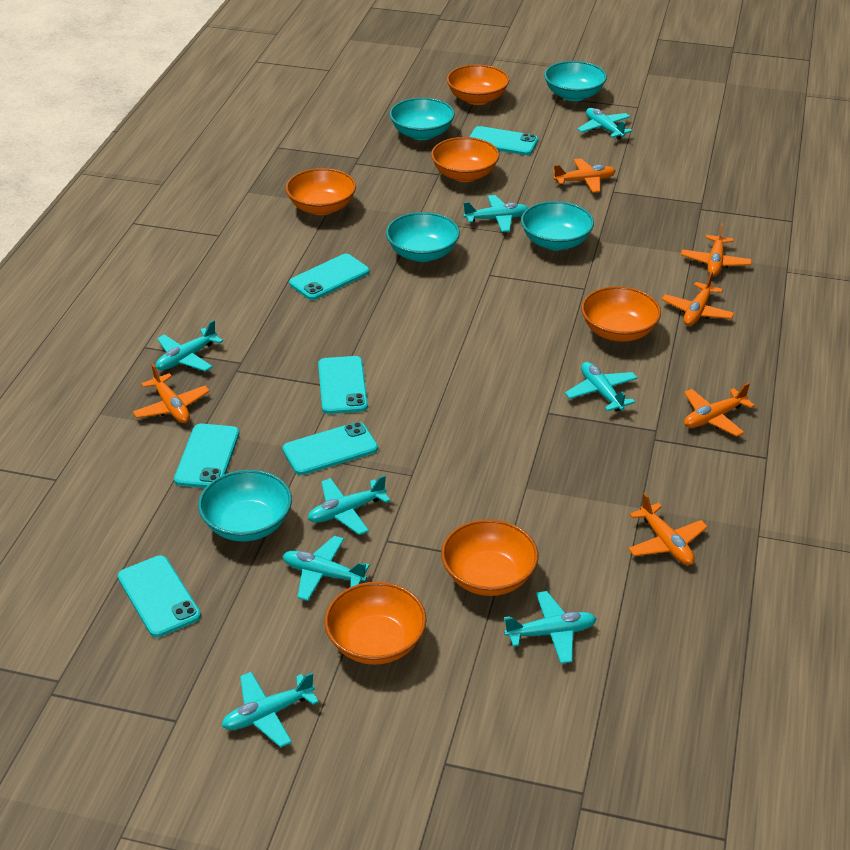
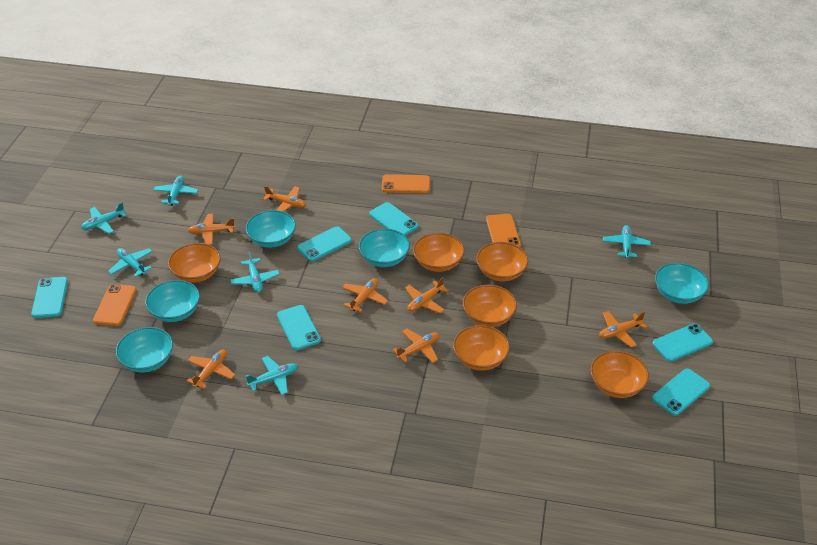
orange phone: 0 -> 3
orange plane: 6 -> 7
turquoise plane: 8 -> 6

